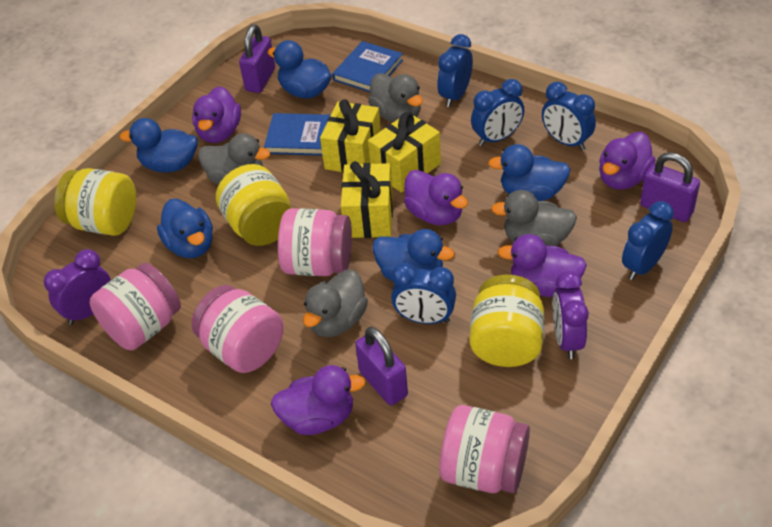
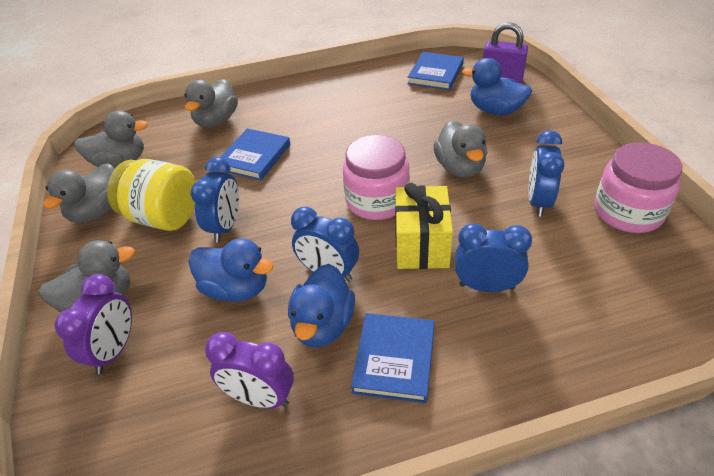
blue book: 2 -> 3
blue clock: 5 -> 4
blue duck: 5 -> 3
grey duck: 4 -> 5
pink jar: 4 -> 2
purple duck: 5 -> 0
purple padlock: 3 -> 1
yellow gift: 3 -> 1
yellow jar: 3 -> 1

